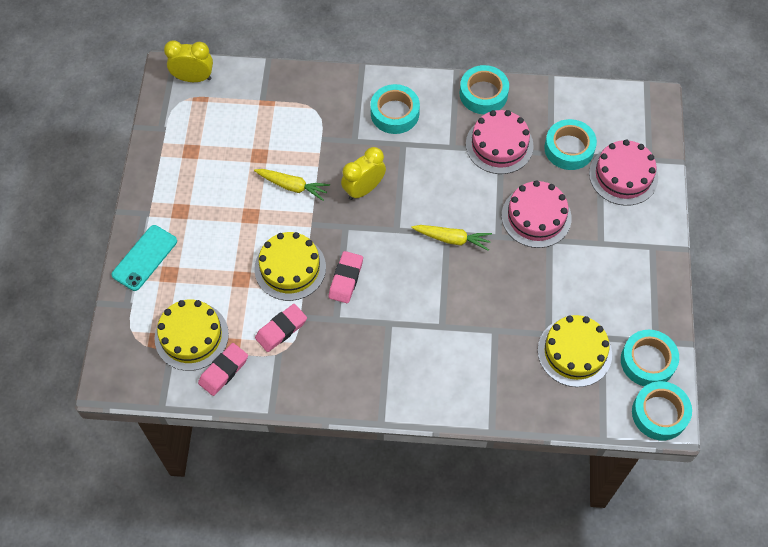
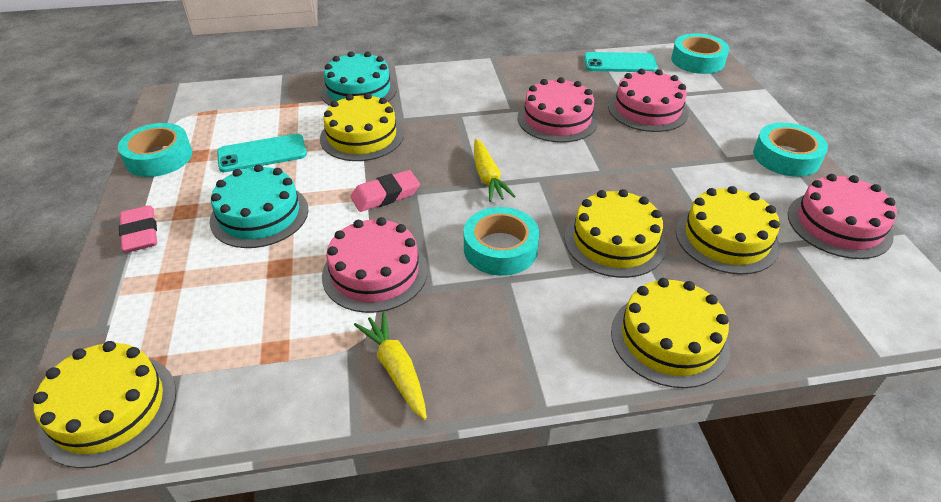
pink cake: 3 -> 4
pink eraser: 3 -> 2
turquoise cake: 0 -> 2
turquoise phone: 1 -> 2
turquoise tape: 5 -> 4
yellow cake: 3 -> 5
yellow clock: 2 -> 0

